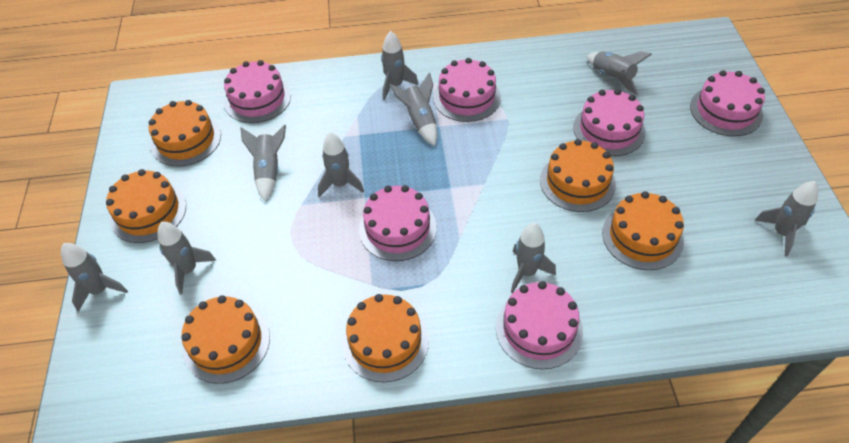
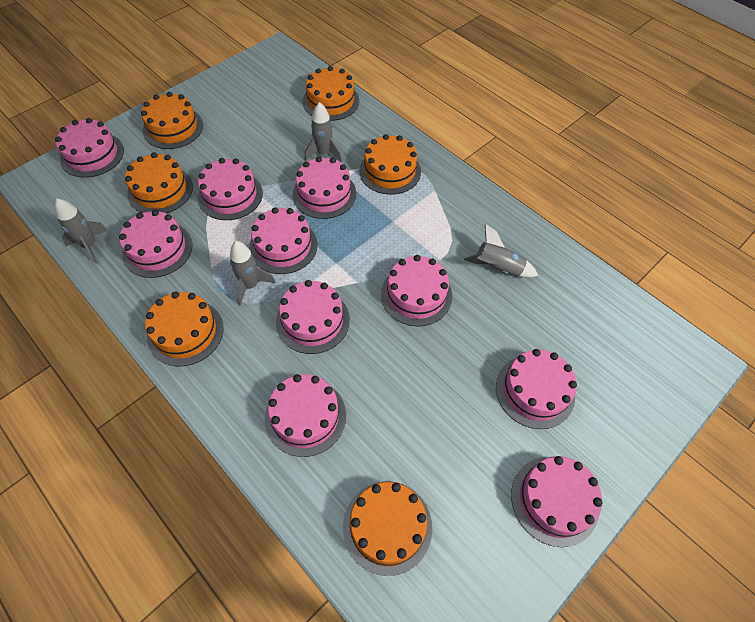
grey rocket: 9 -> 4
pink cake: 6 -> 10

